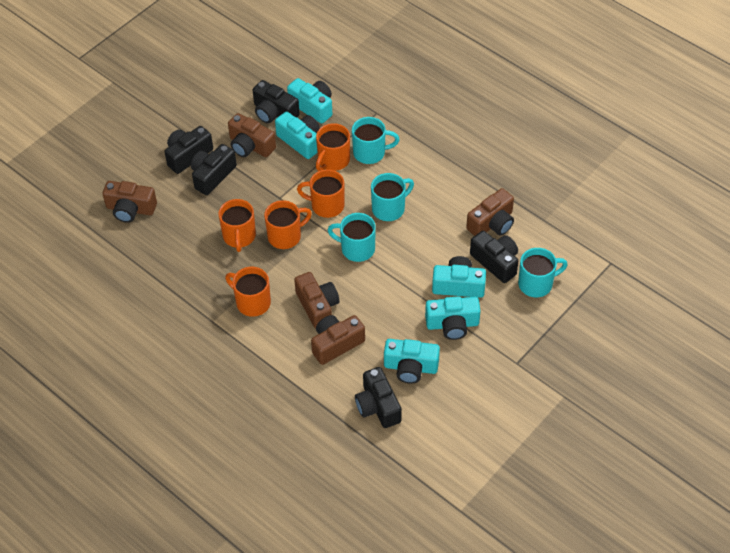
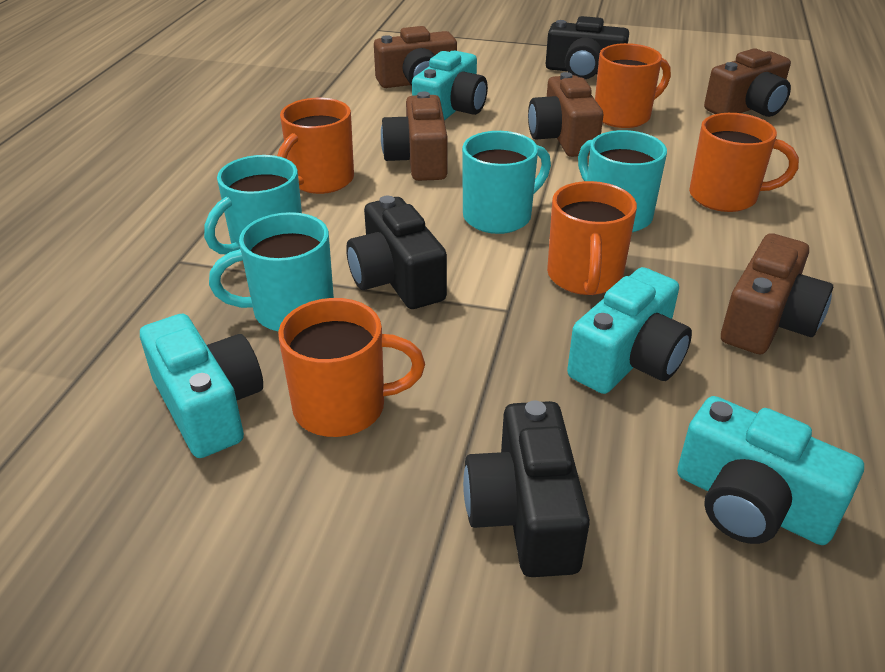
black camera: 5 -> 3
turquoise camera: 5 -> 4

